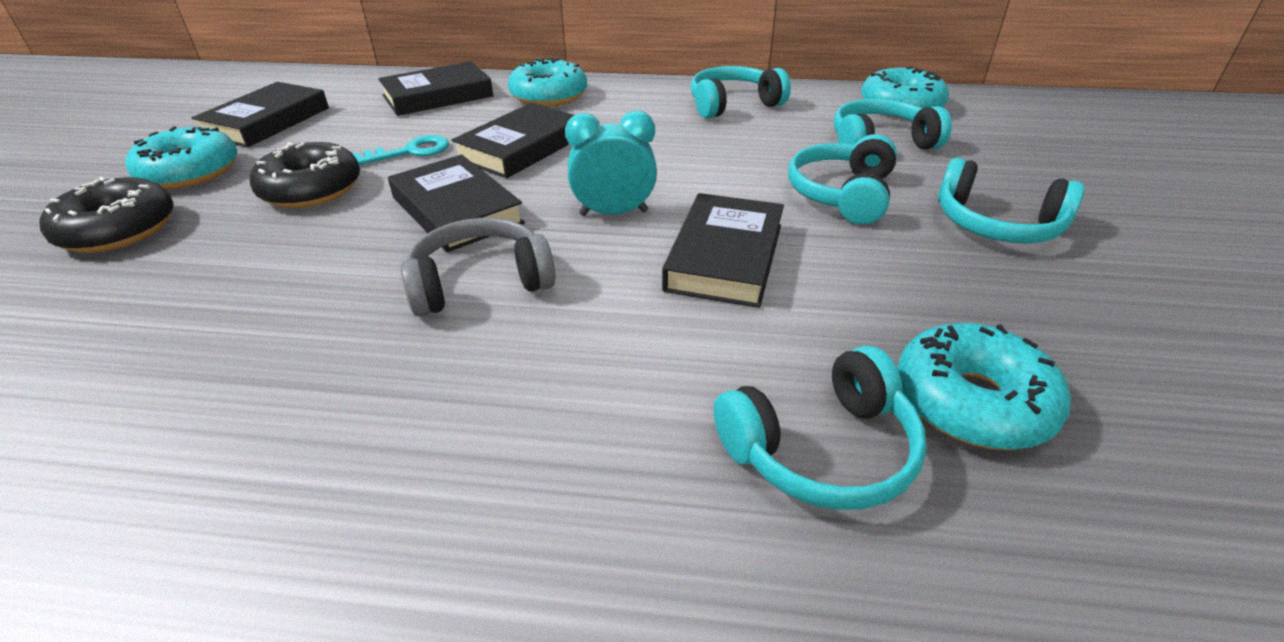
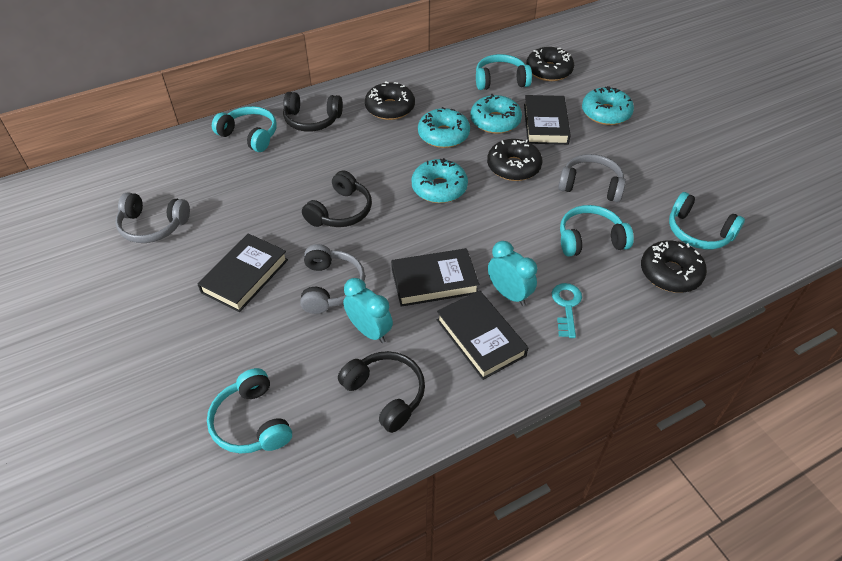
black book: 5 -> 4
black donut: 2 -> 4
black headphones: 0 -> 3
grey headphones: 1 -> 3
turquoise clock: 1 -> 2

